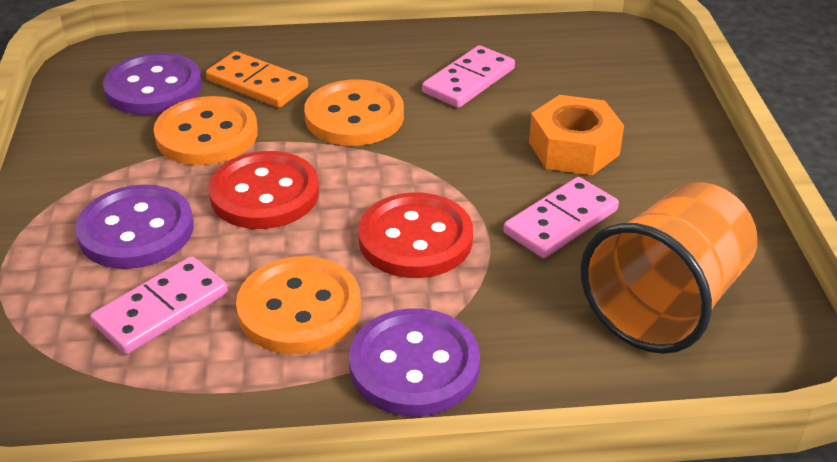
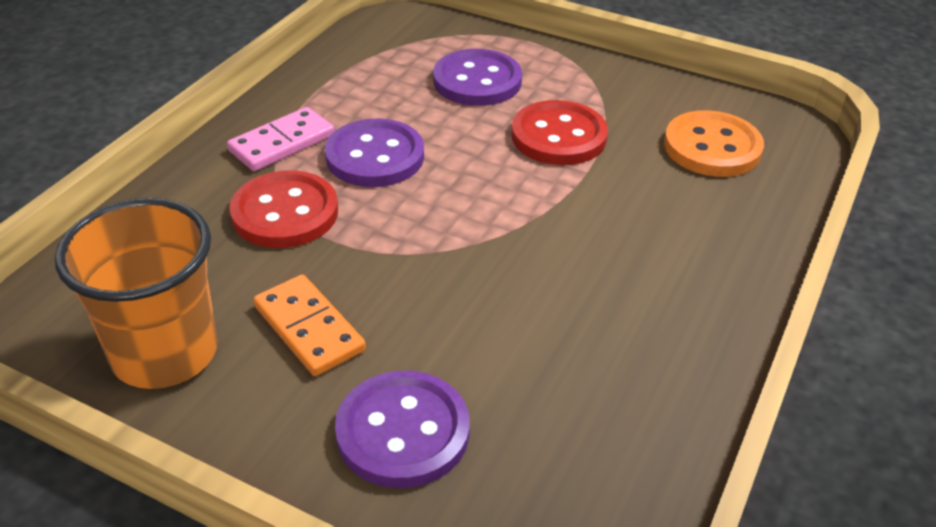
orange button: 3 -> 1
orange nut: 1 -> 0
pink domino: 3 -> 1

